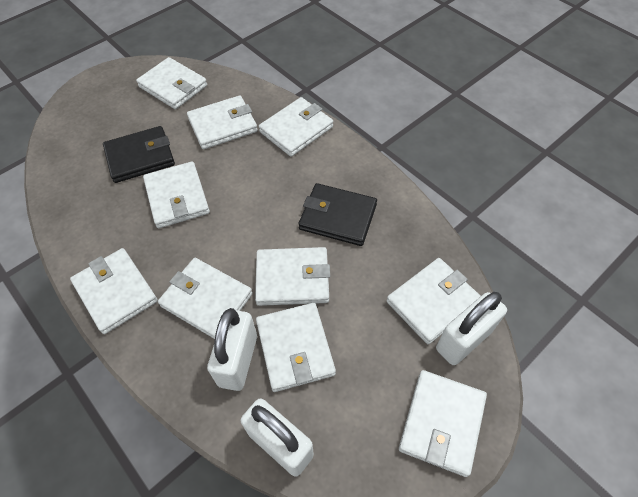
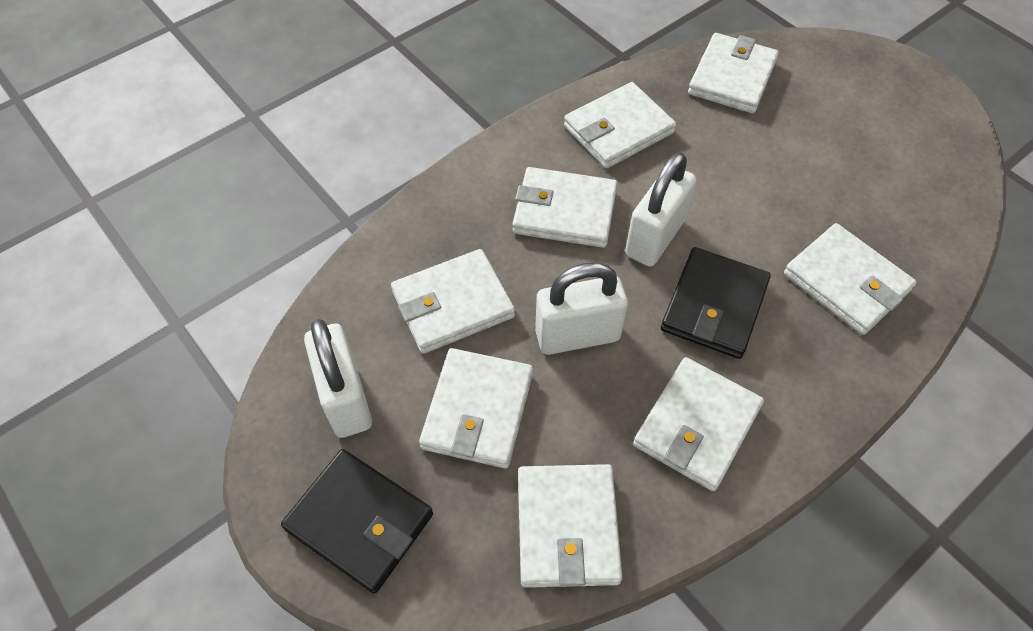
white wallet: 10 -> 8

